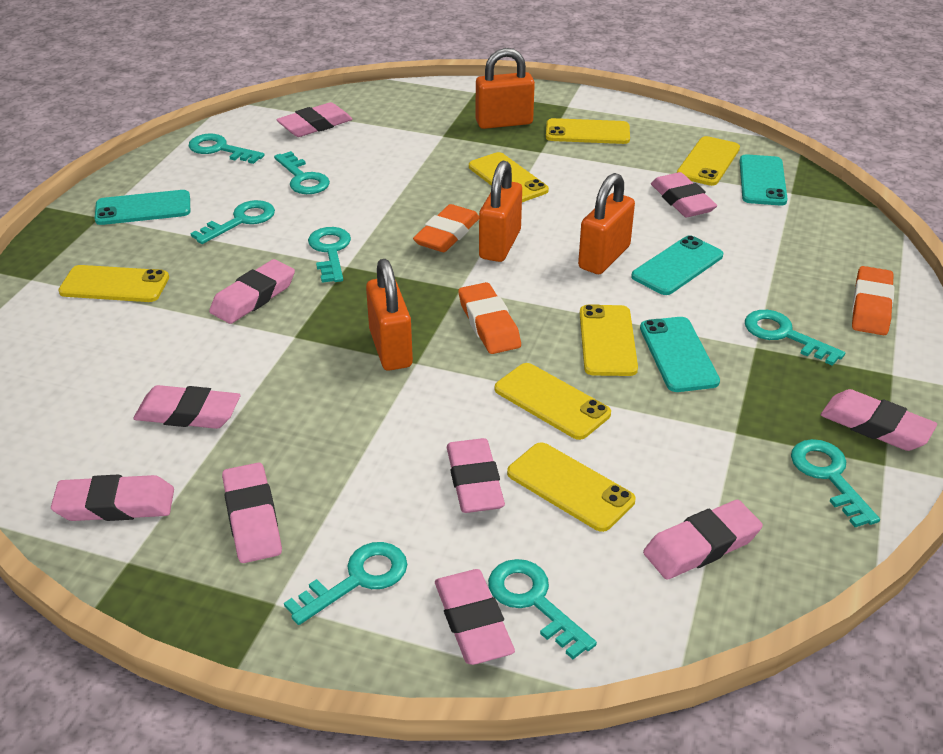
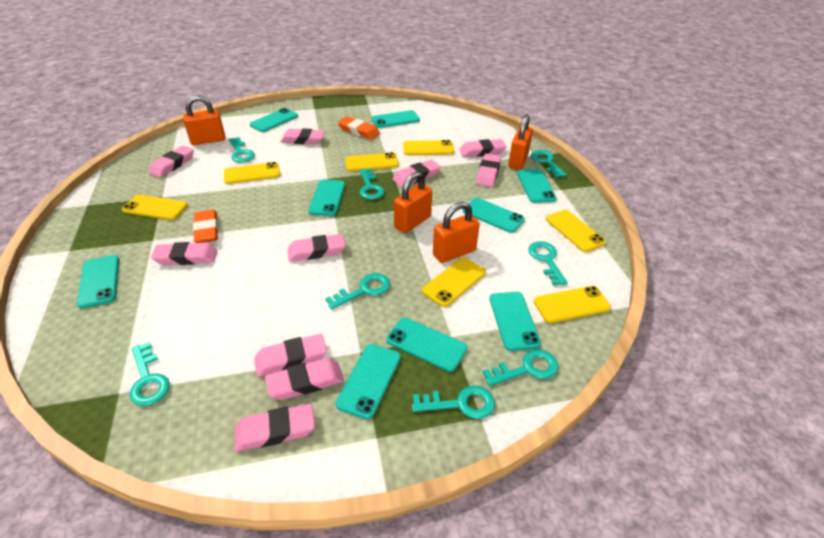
orange eraser: 3 -> 2
turquoise phone: 4 -> 9

